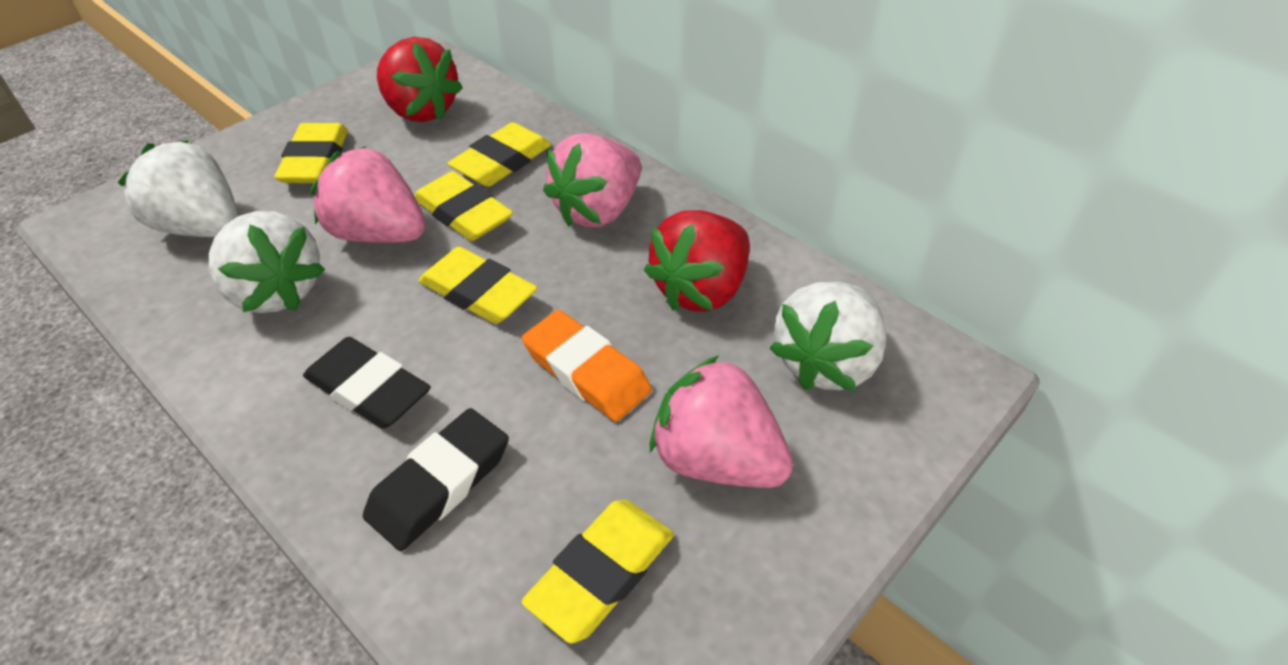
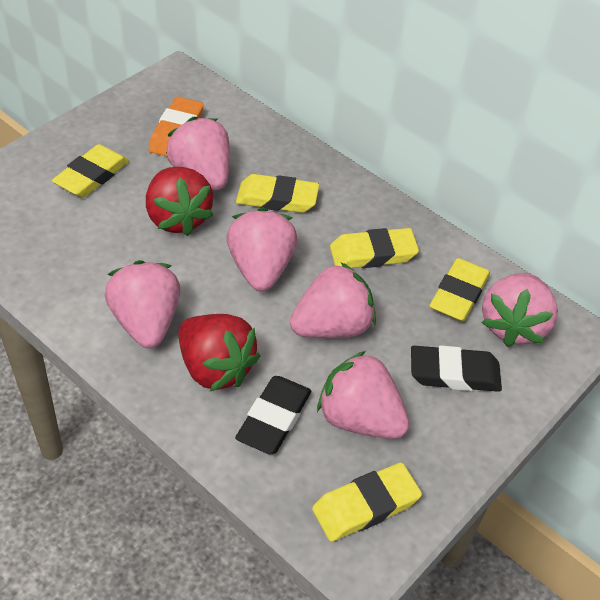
pink strawberry: 3 -> 6
white strawberry: 3 -> 0

